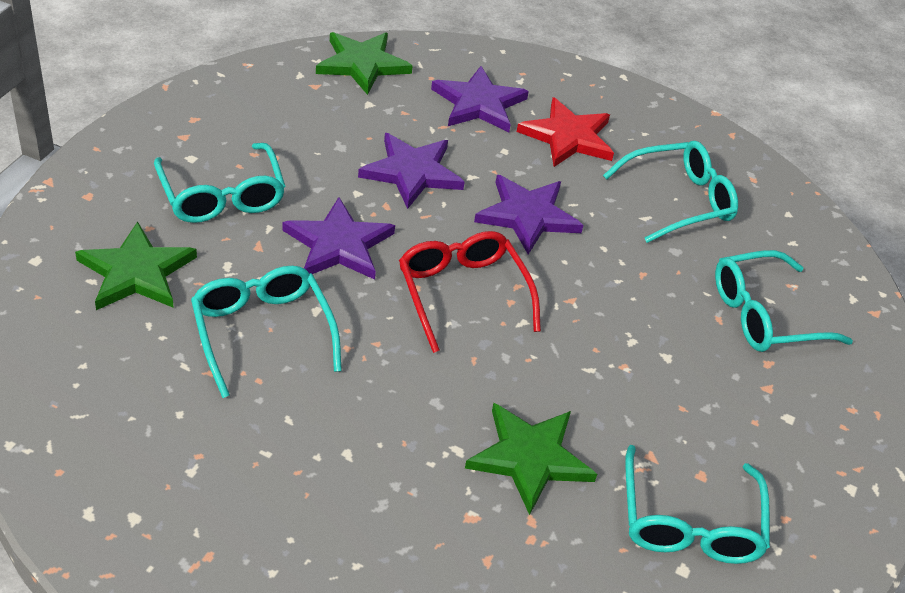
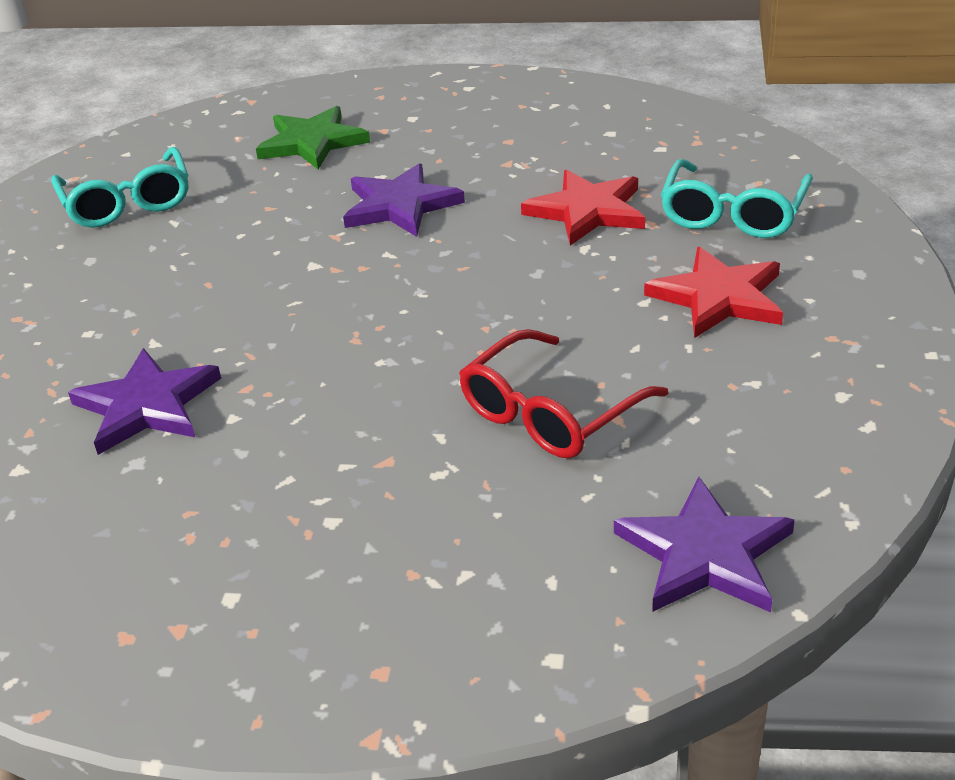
green star: 3 -> 1
purple star: 4 -> 3
red star: 1 -> 2
turquoise glasses: 5 -> 2

